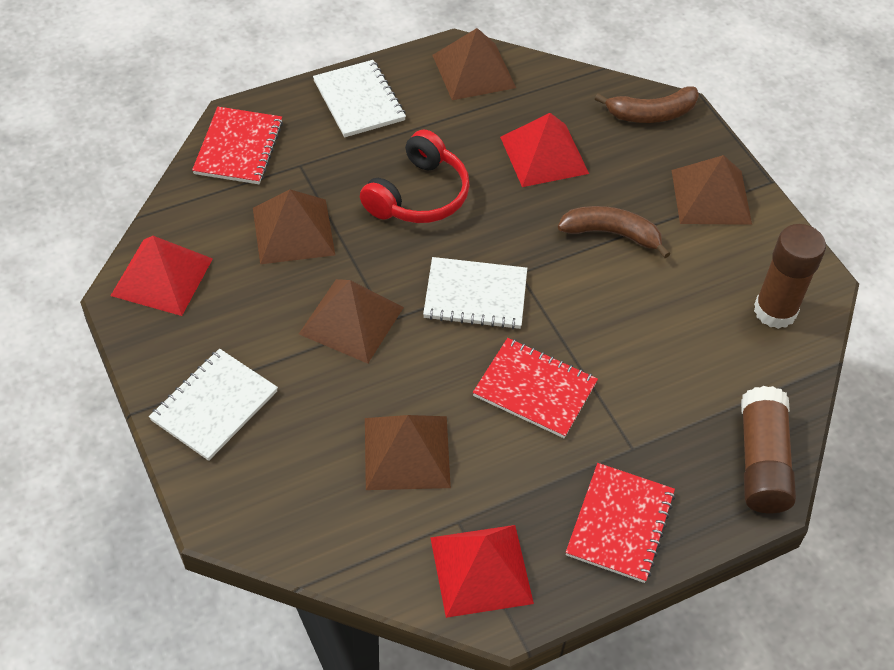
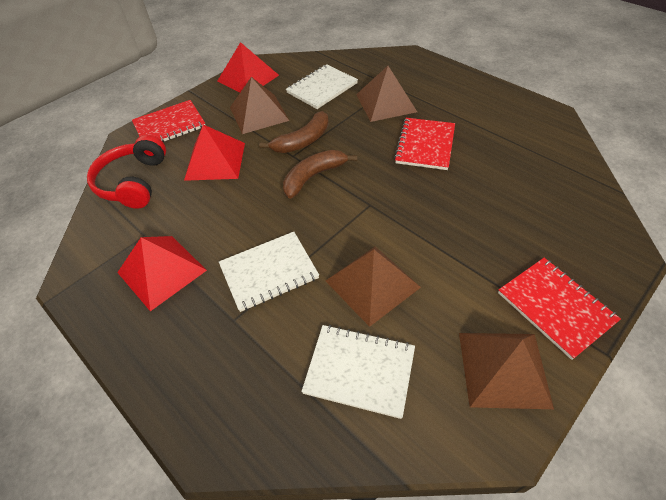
brown glue stick: 2 -> 0
brown pyramid: 5 -> 4

